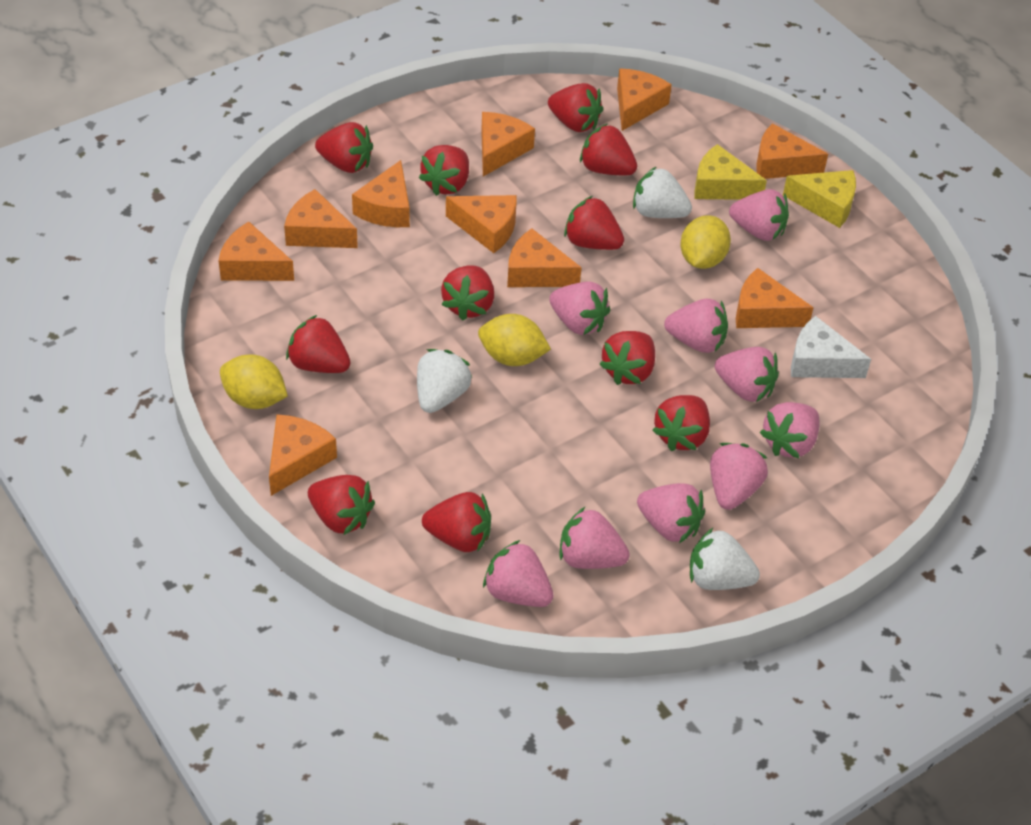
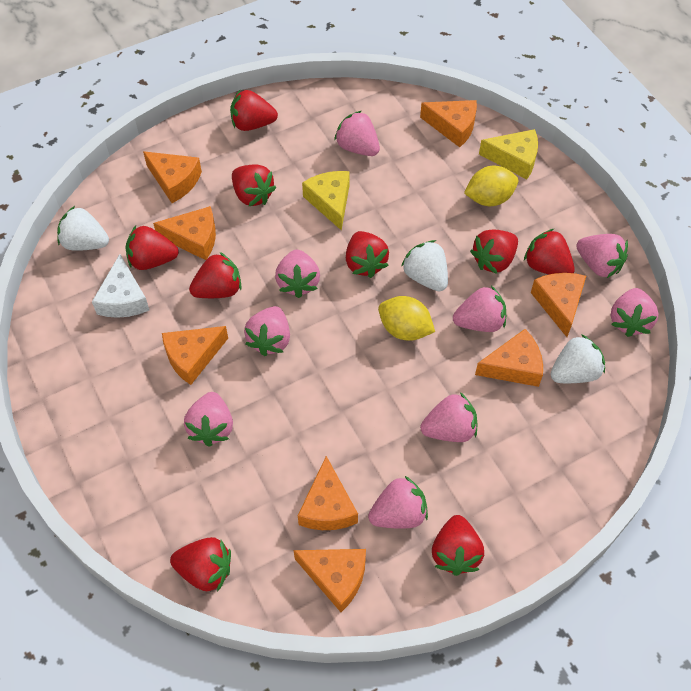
orange cheese: 10 -> 8
red strawberry: 11 -> 9
yellow lemon: 3 -> 2

